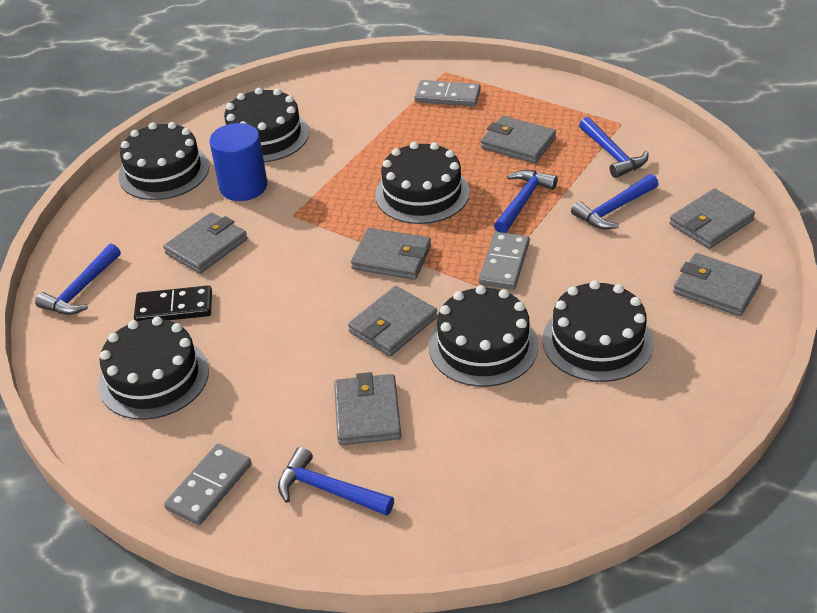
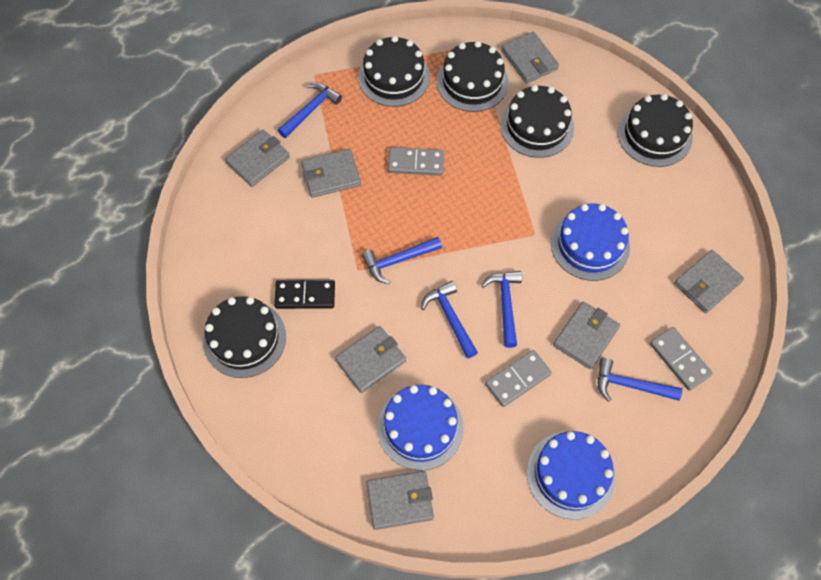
black cake: 6 -> 5
blue cake: 0 -> 3
blue cylinder: 1 -> 0

